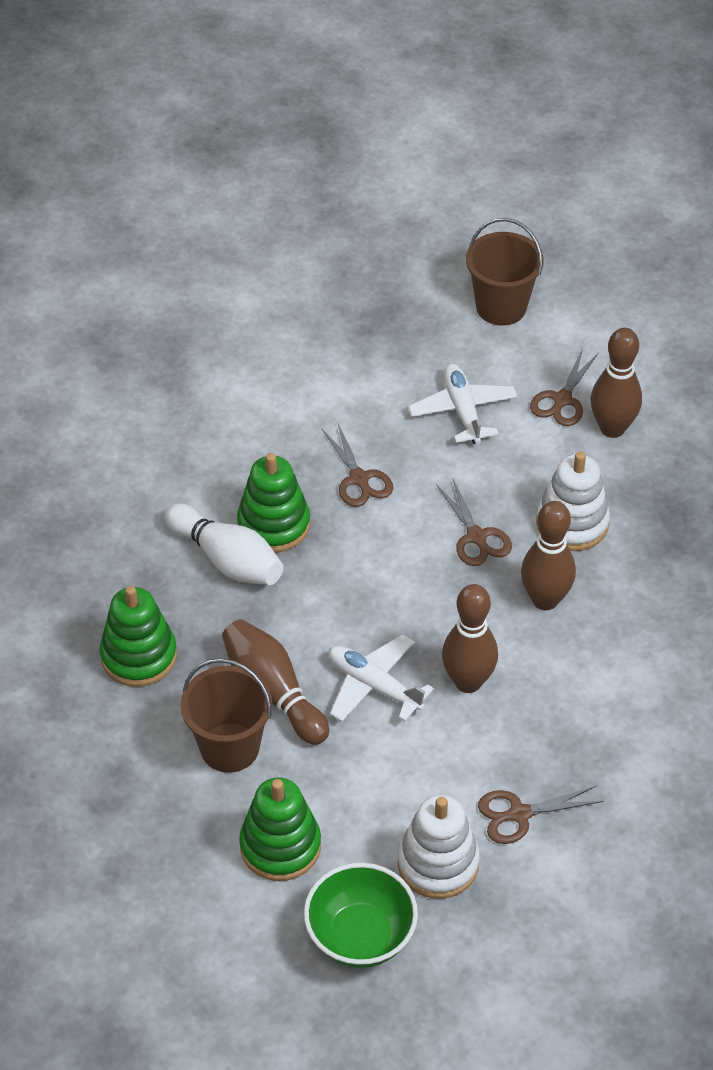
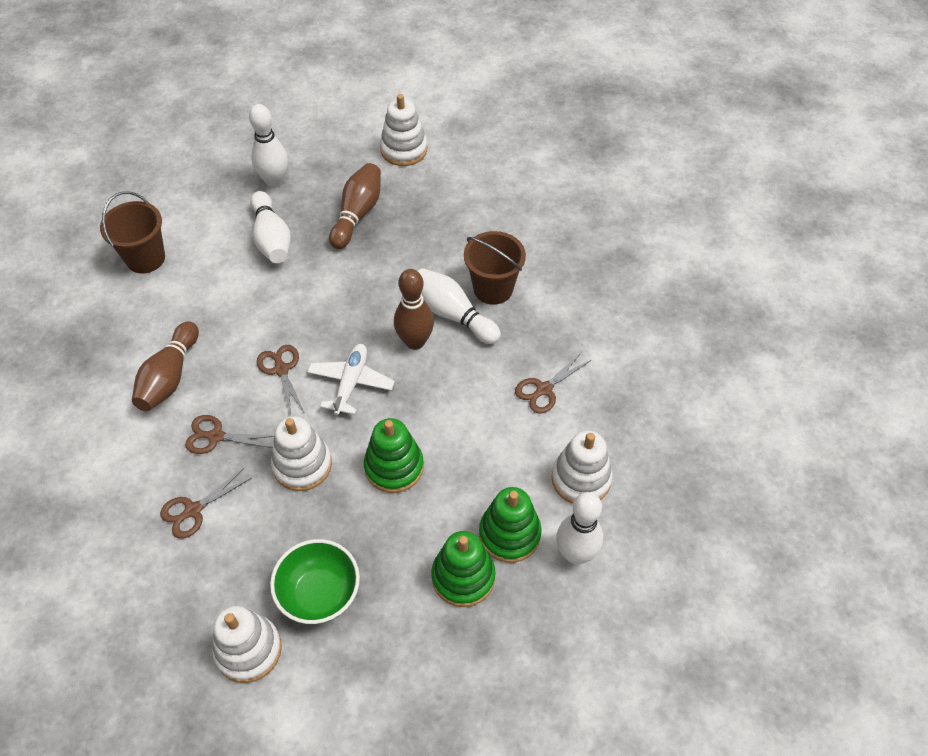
brown bowling pin: 4 -> 3
white bowling pin: 1 -> 4
white plane: 2 -> 1
white stacking toy: 2 -> 4

